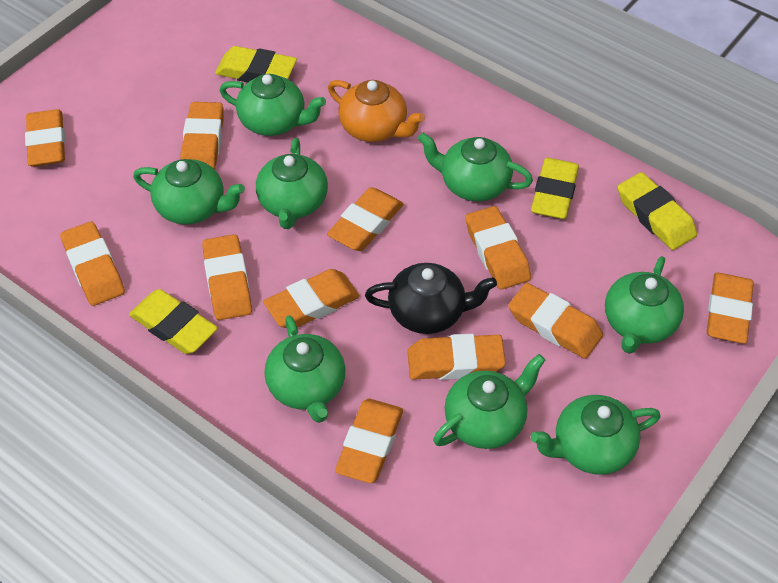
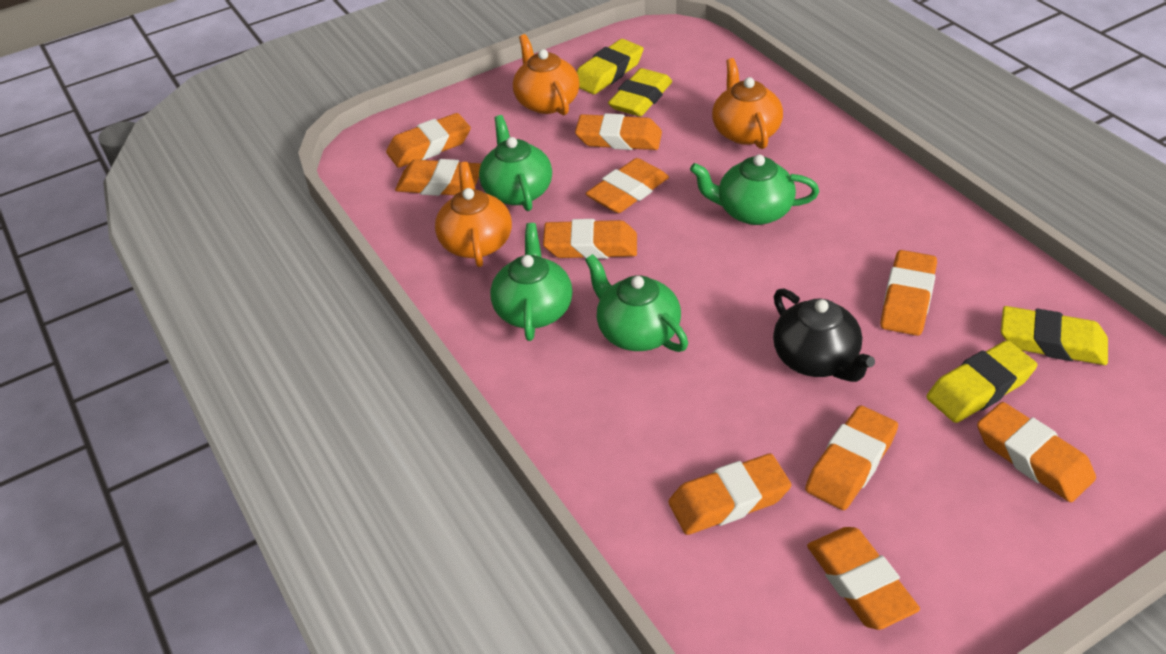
green teapot: 8 -> 4
orange eraser: 11 -> 10
orange teapot: 1 -> 3

